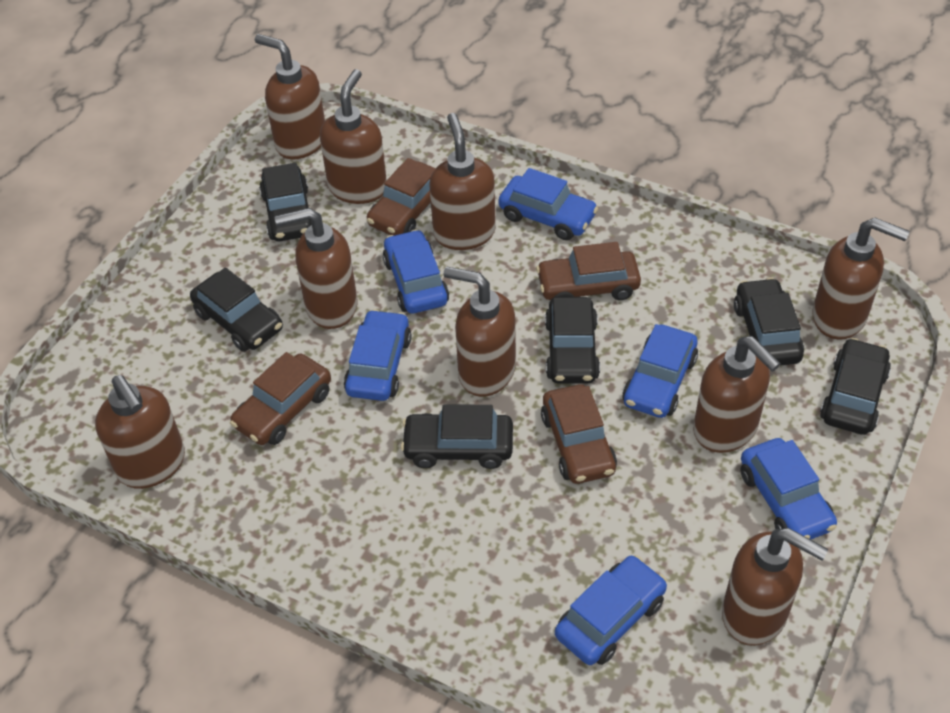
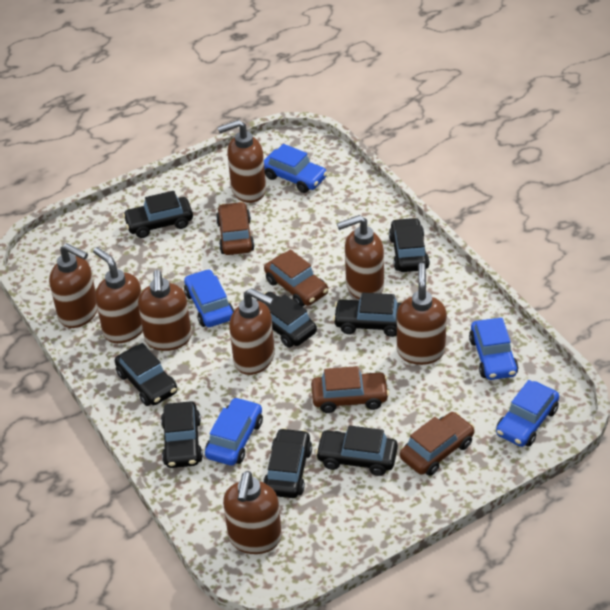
black car: 6 -> 8
blue car: 6 -> 5
brown soap dispenser: 9 -> 8

